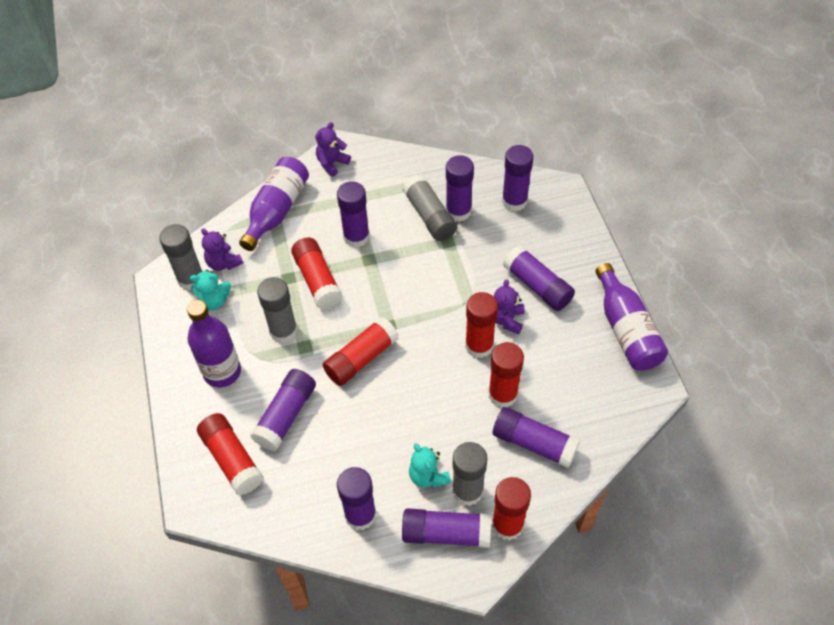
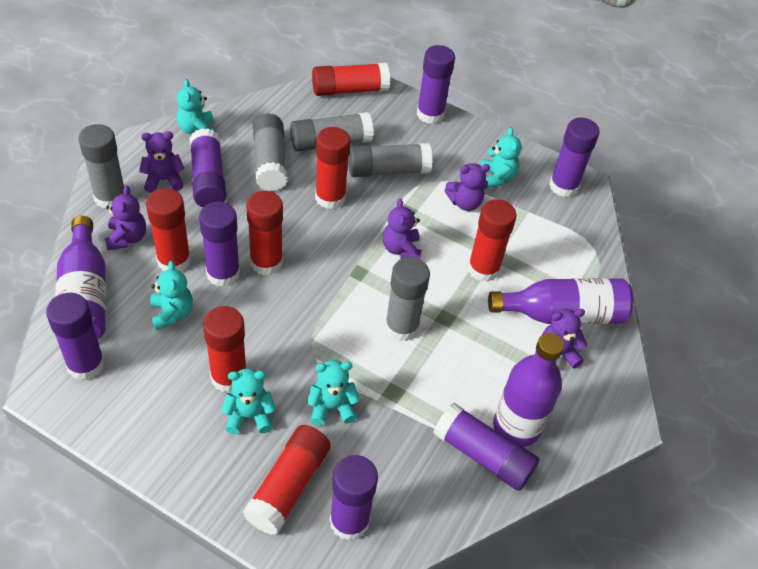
grey glue stick: 4 -> 5
purple glue stick: 8 -> 7
purple teddy bear: 3 -> 5
red glue stick: 6 -> 7
turquoise teddy bear: 2 -> 5

